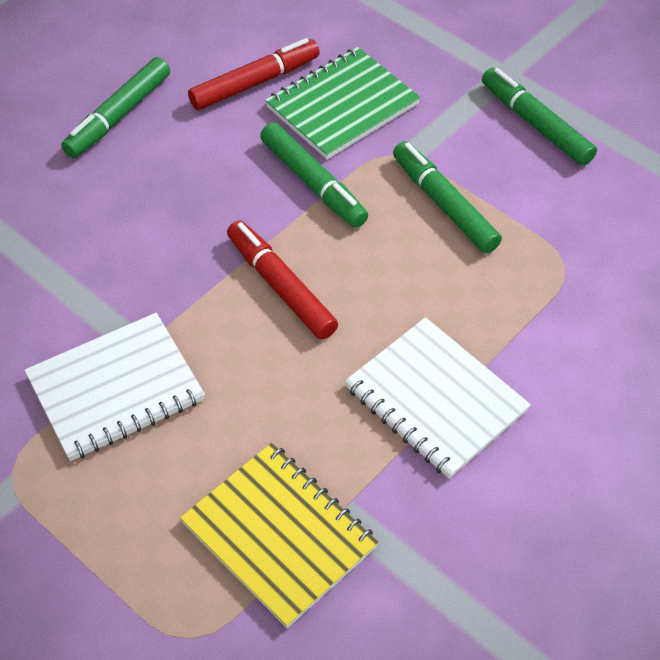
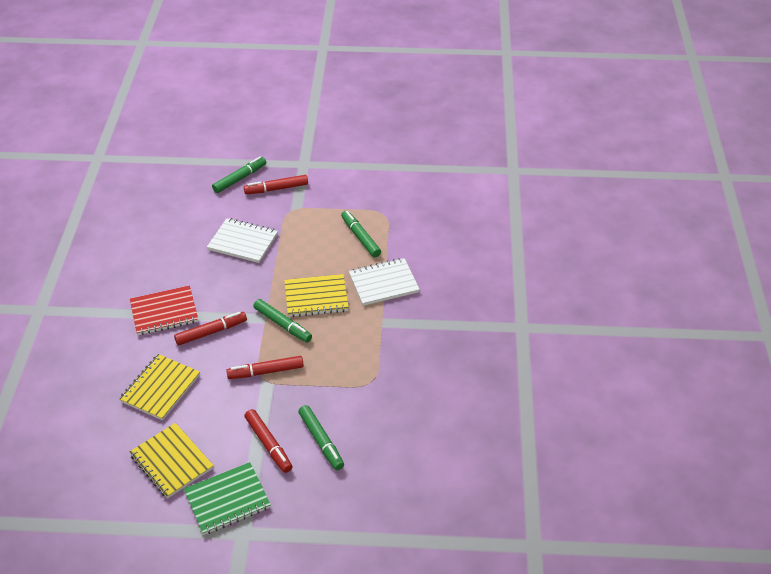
red marker: 2 -> 4
red notebook: 0 -> 1
yellow notebook: 1 -> 3

